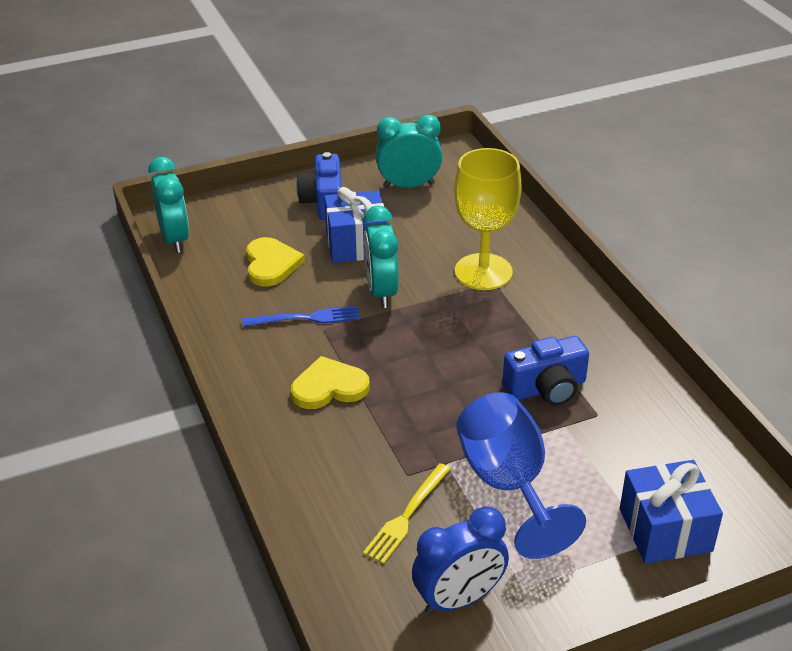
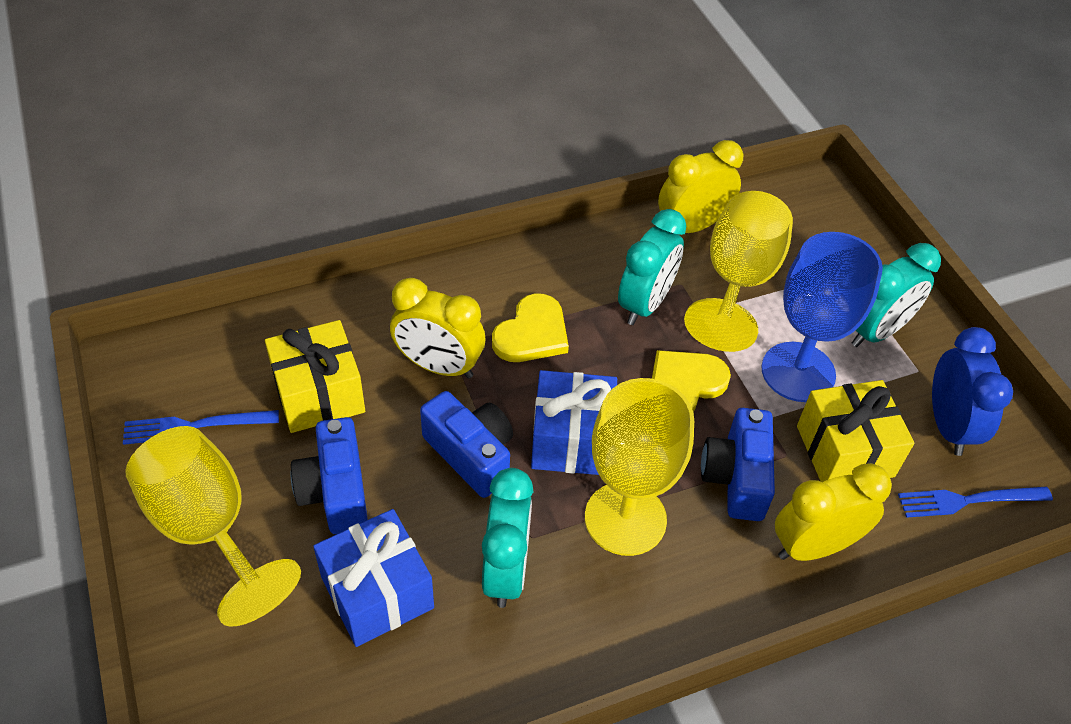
blue camera: 2 -> 3
blue fork: 1 -> 2
yellow clock: 0 -> 3
yellow fork: 1 -> 0
yellow gift: 0 -> 2
yellow goblet: 1 -> 3

